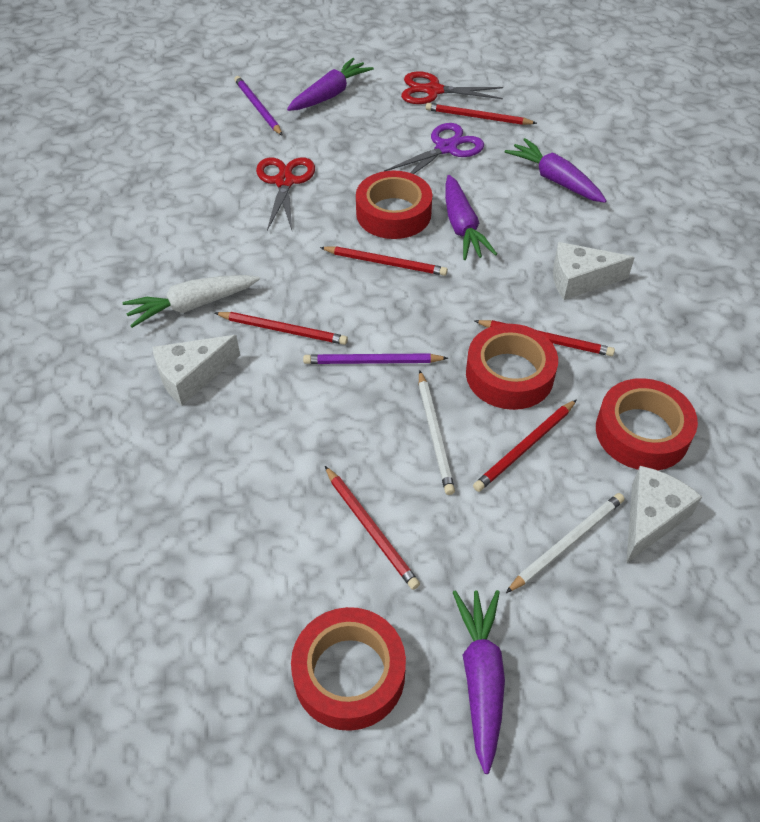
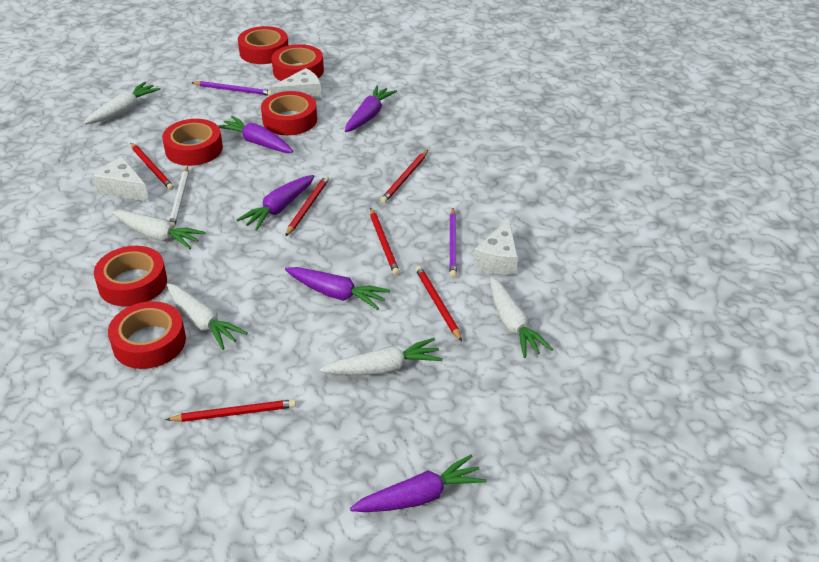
purple carrot: 4 -> 5
purple scissors: 1 -> 0
red scissors: 2 -> 0
red tape: 4 -> 6
white carrot: 1 -> 5
white pencil: 2 -> 1

